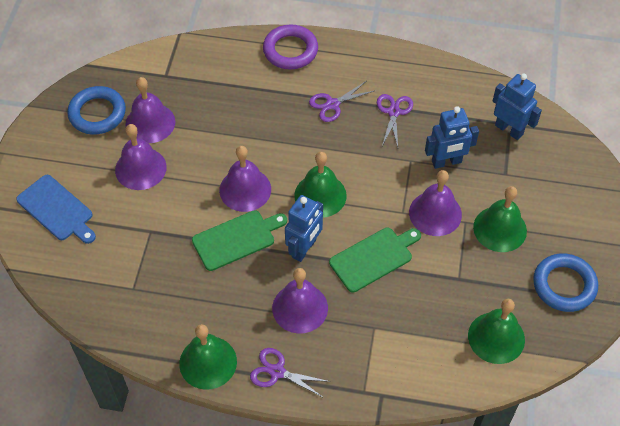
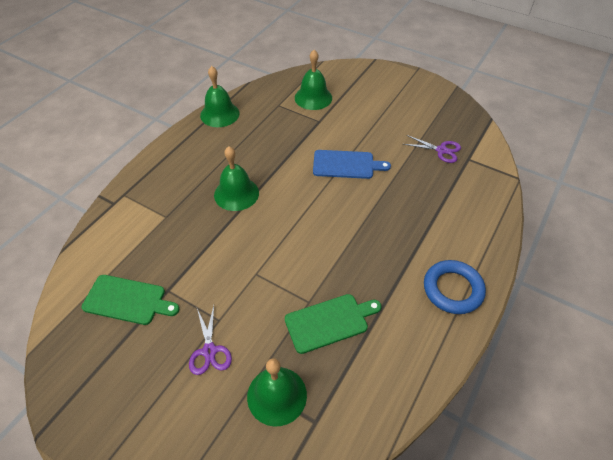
blue ring: 2 -> 1
blue robot: 3 -> 0
purple bell: 5 -> 0
purple ring: 1 -> 0
purple scissors: 3 -> 2

